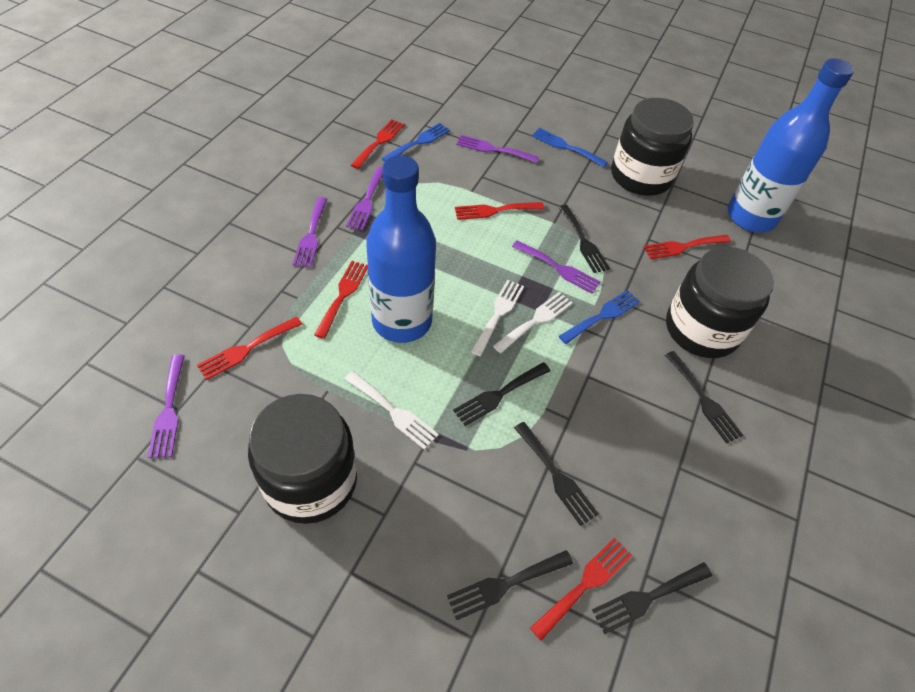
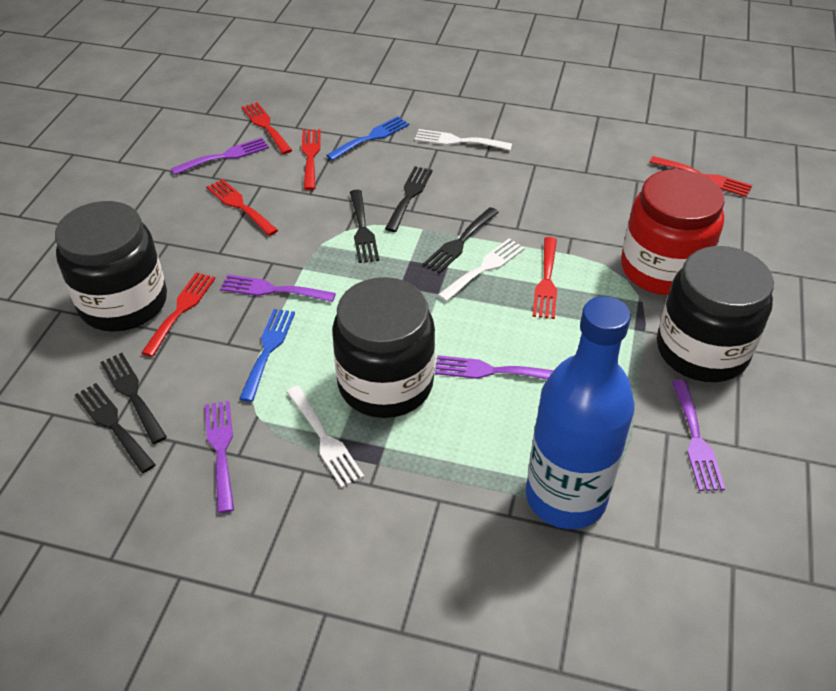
black fork: 6 -> 5
blue bottle: 2 -> 1
blue fork: 3 -> 2
red jar: 0 -> 1

